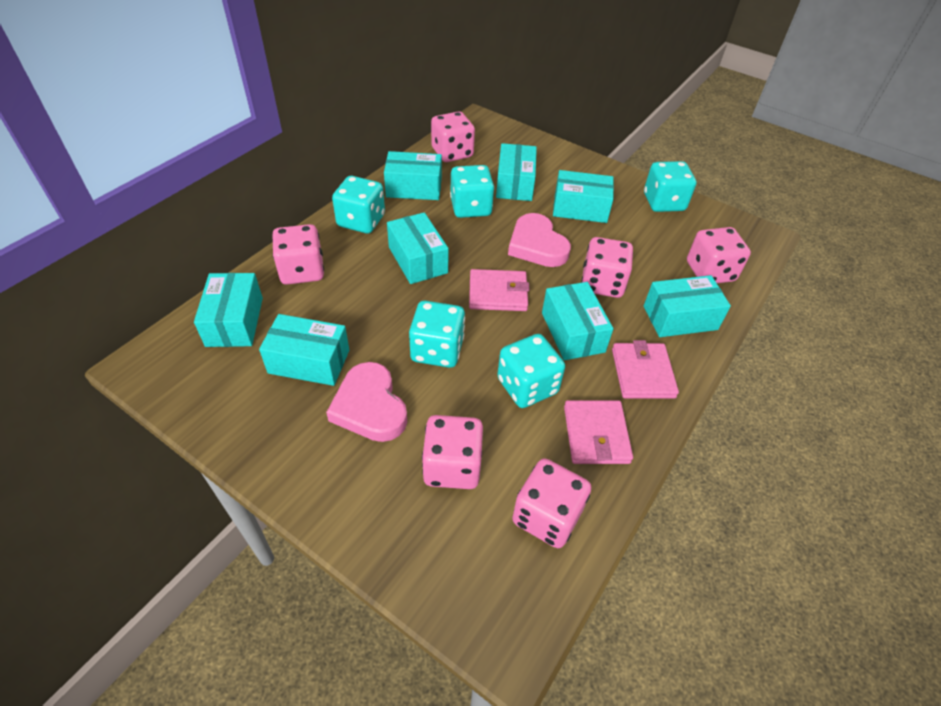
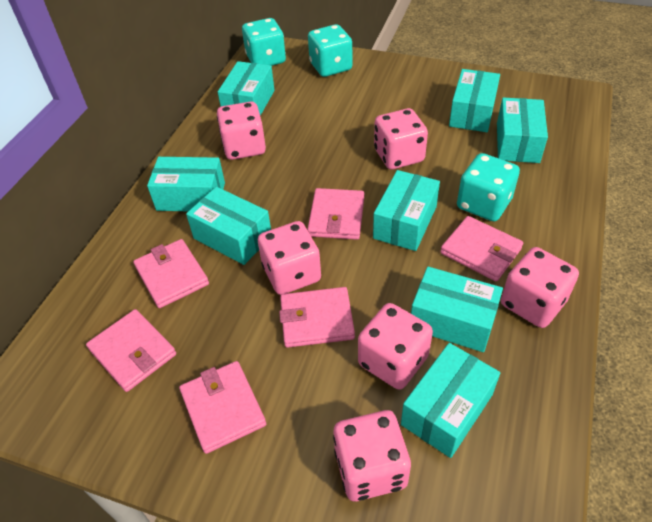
pink heart: 2 -> 0
pink wallet: 3 -> 6
turquoise dice: 5 -> 3

